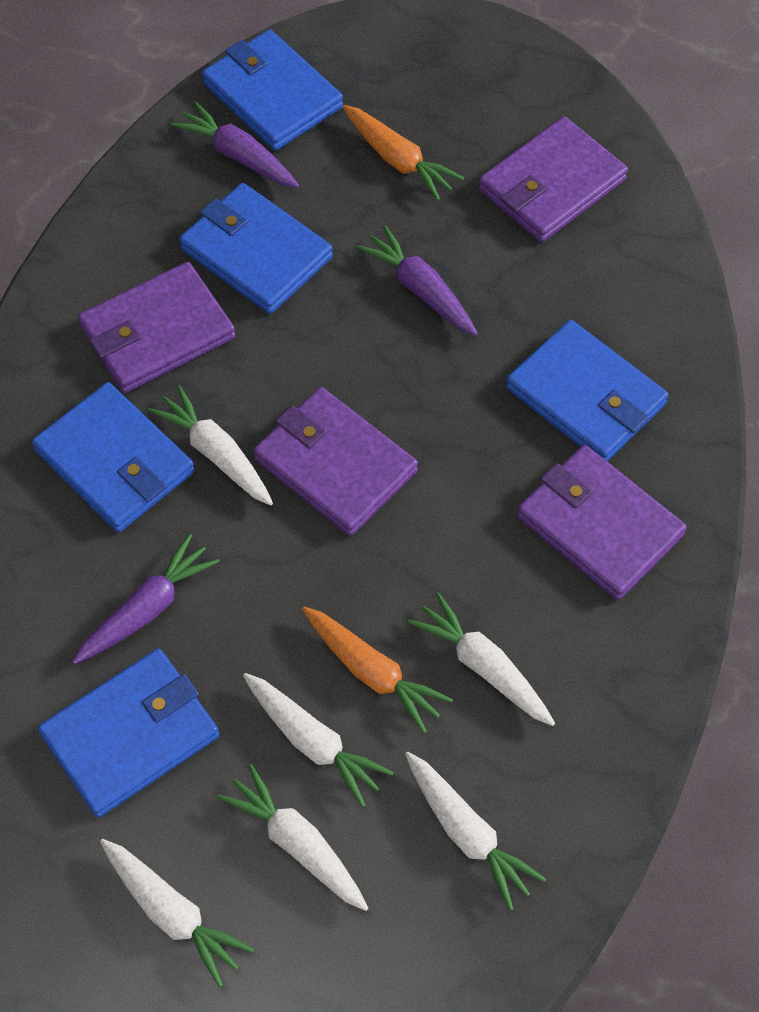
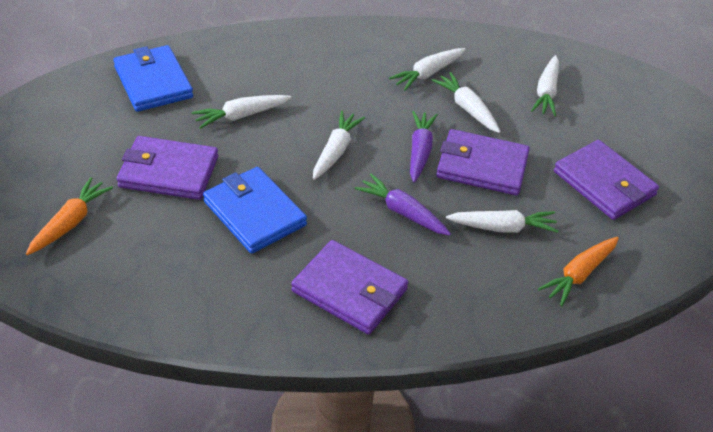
blue wallet: 5 -> 2
purple carrot: 3 -> 2

